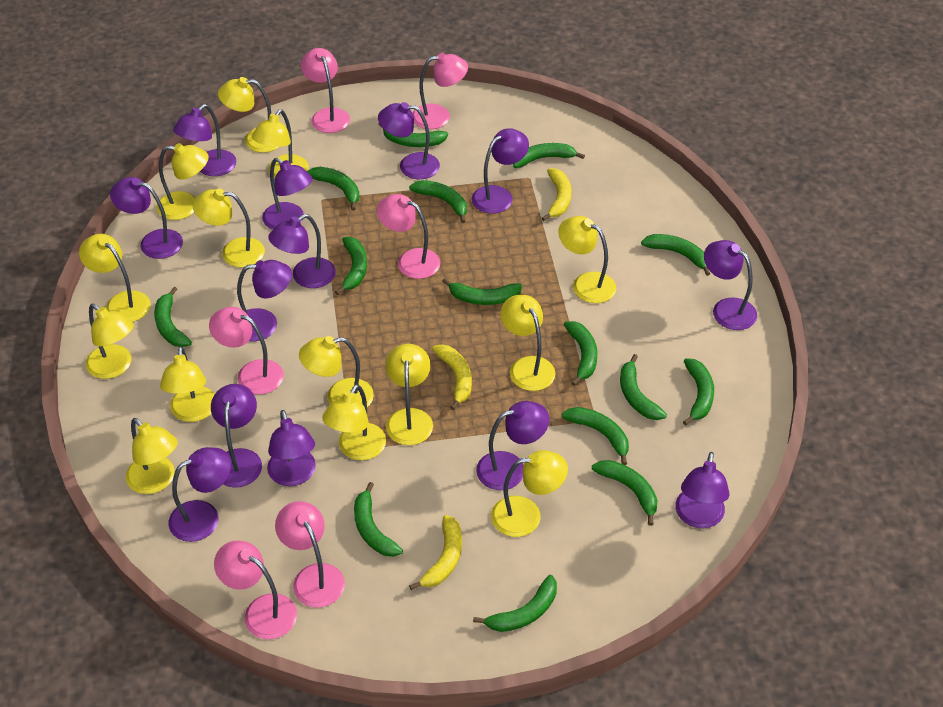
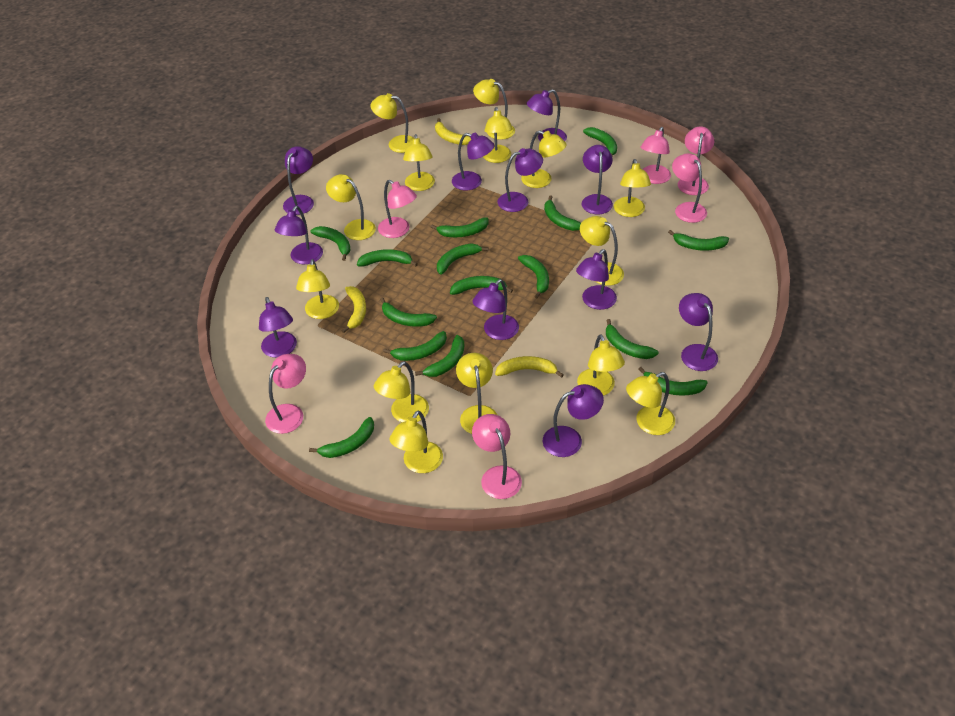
purple lamp: 13 -> 11

